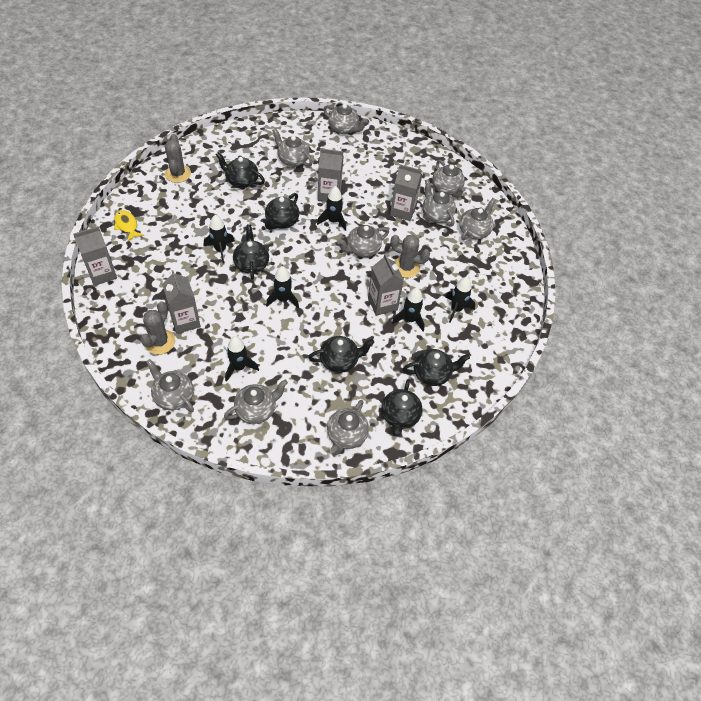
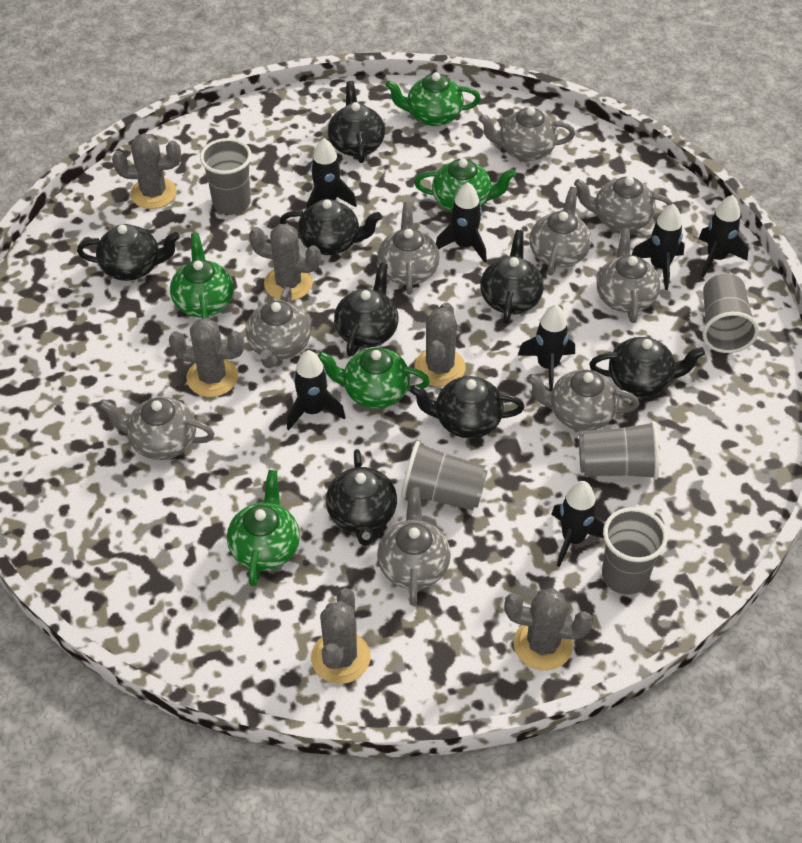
black rocket: 6 -> 7
black teapot: 6 -> 8
green teapot: 0 -> 5
grey cactus: 3 -> 6
grey carton: 5 -> 0
grey cup: 0 -> 5
yellow fish: 1 -> 0

